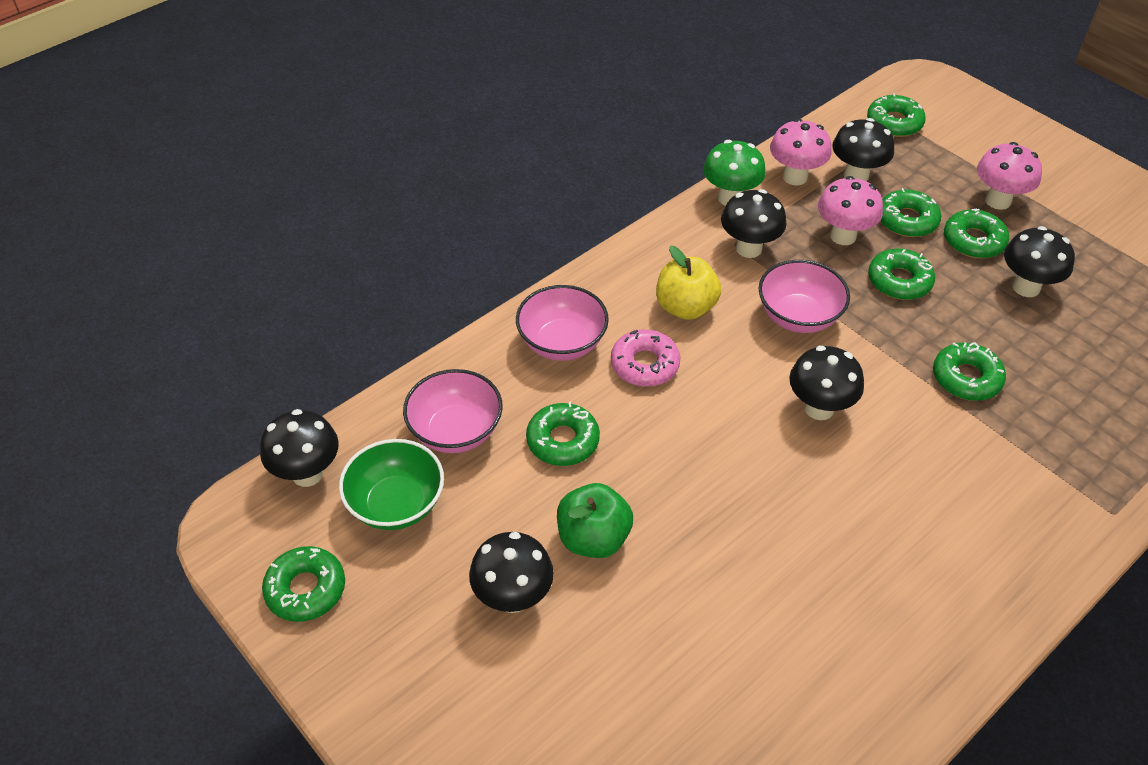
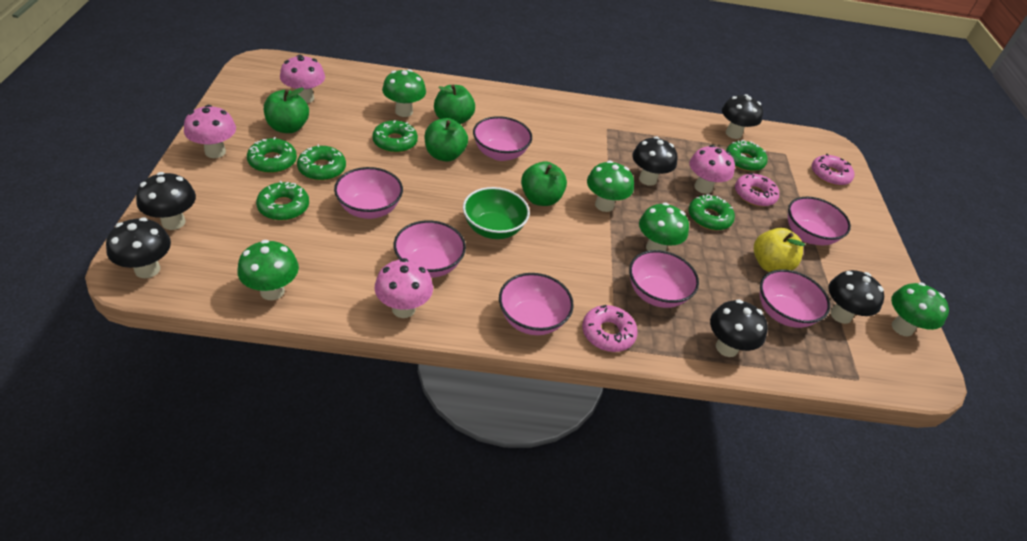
green apple: 1 -> 4
green donut: 7 -> 6
green mushroom: 1 -> 5
pink bowl: 3 -> 7
pink donut: 1 -> 3
pink mushroom: 3 -> 4

